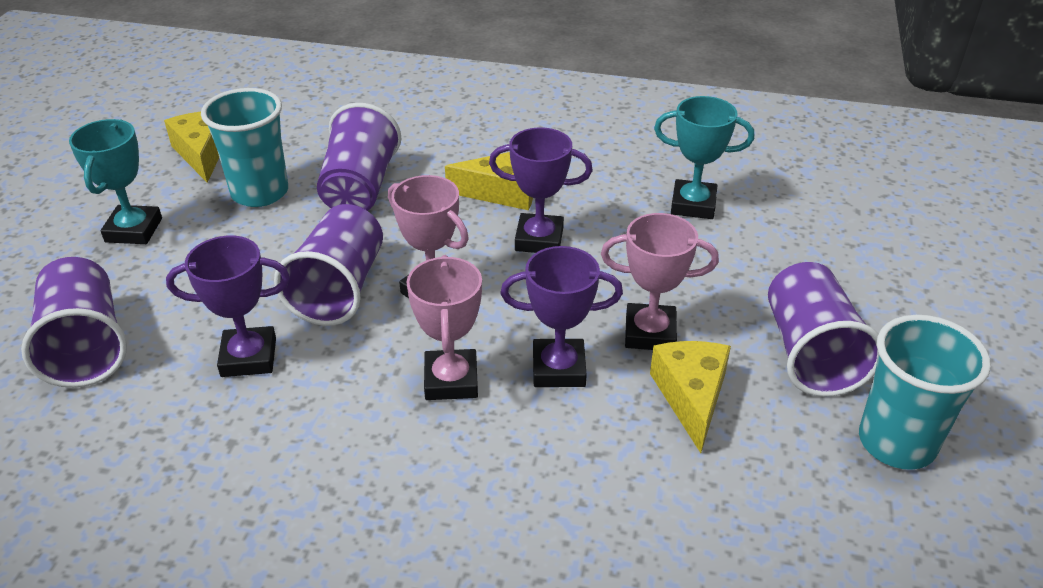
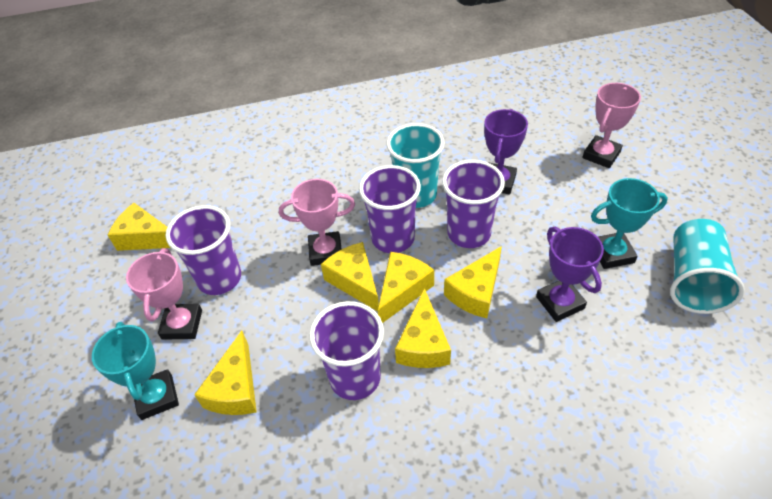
purple trophy: 3 -> 2
yellow cheese: 3 -> 6

